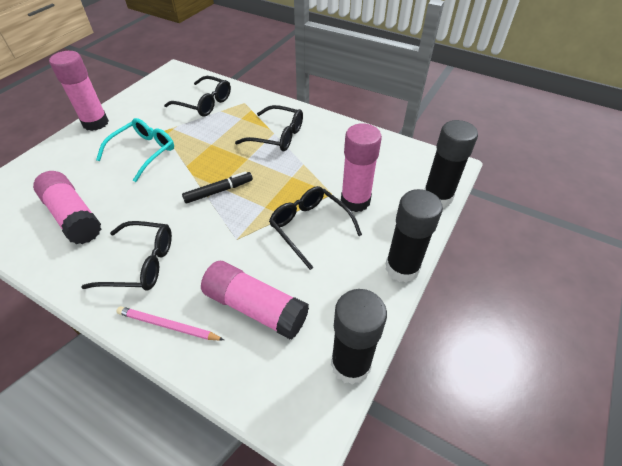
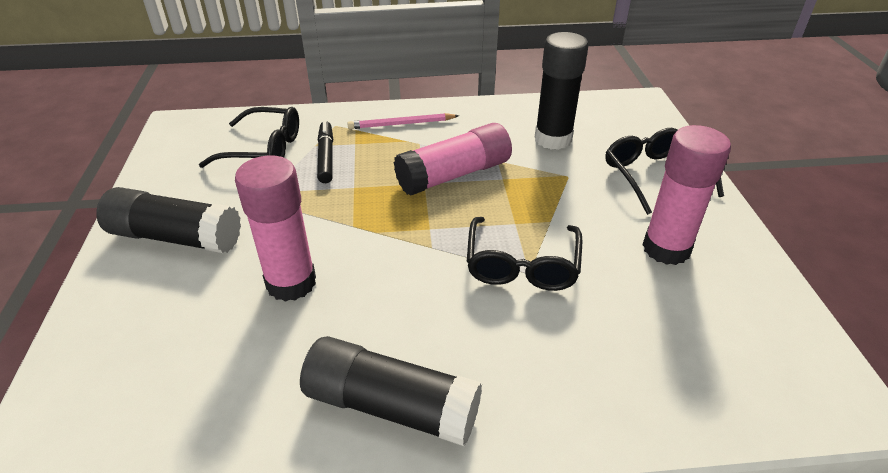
black glasses: 4 -> 3
pink glue stick: 4 -> 3
turquoise glasses: 1 -> 0

